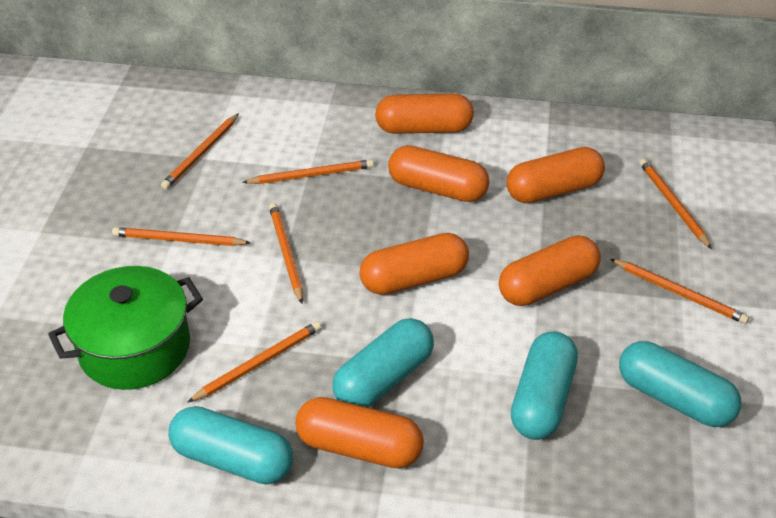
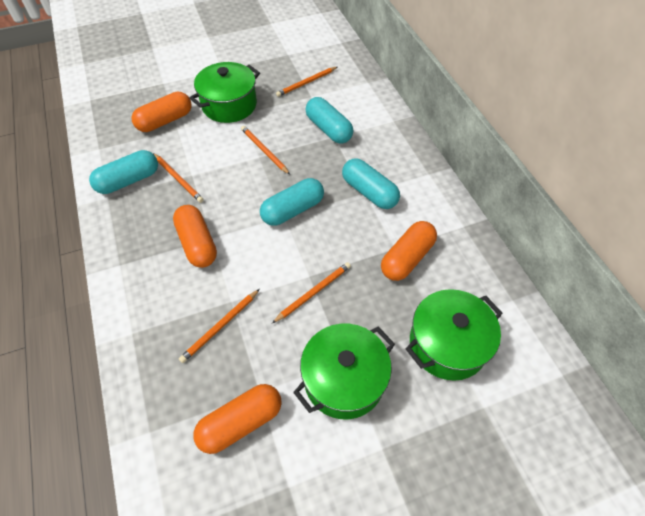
green pot: 1 -> 3
orange capsule: 6 -> 4
orange pencil: 7 -> 5

